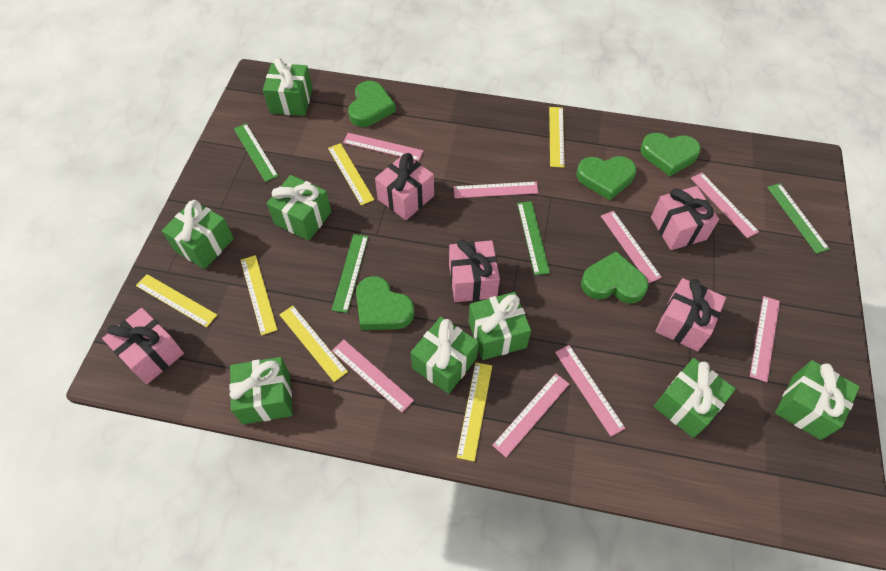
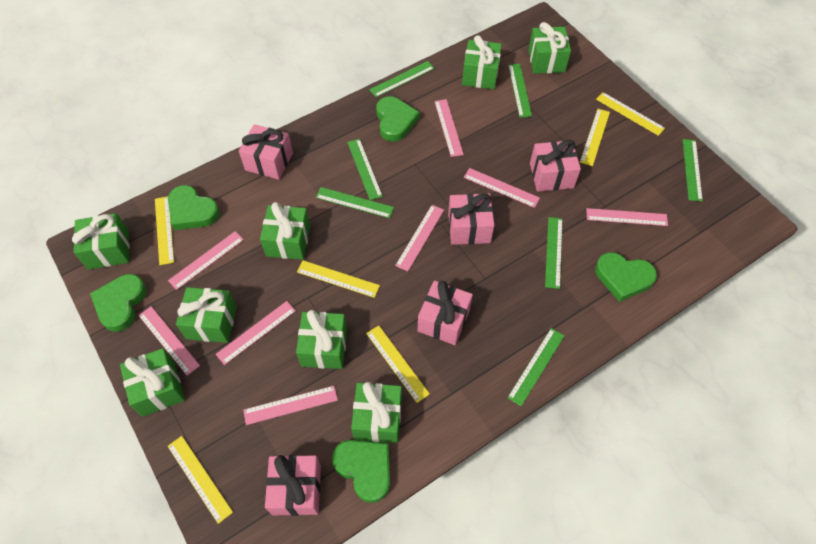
green ruler: 4 -> 7

